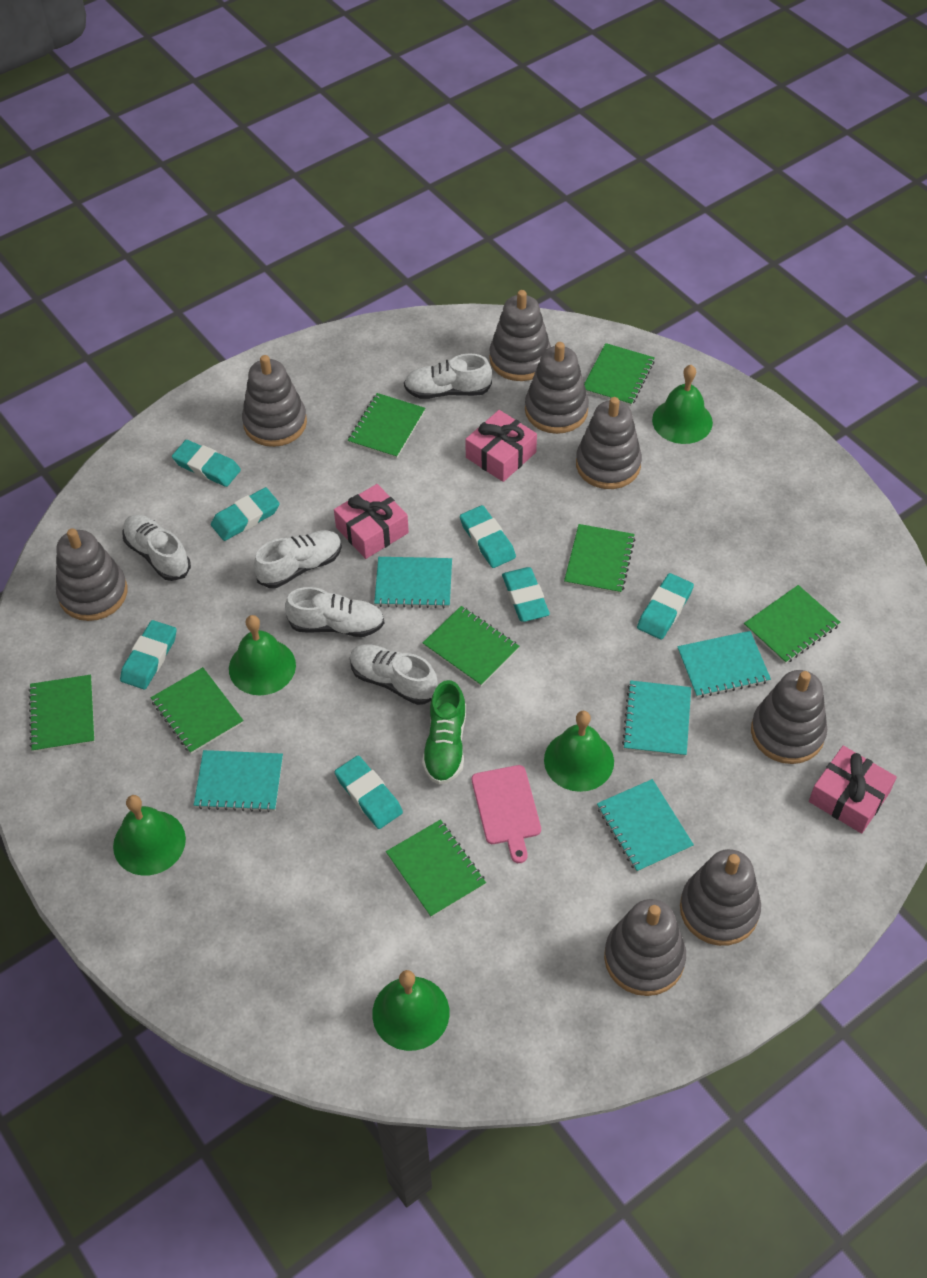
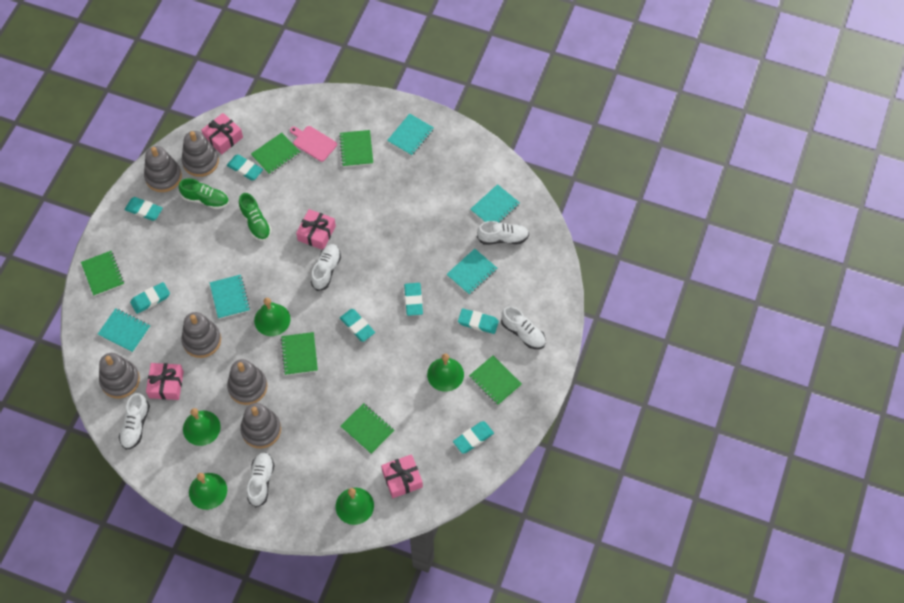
green notebook: 8 -> 6
green shoe: 1 -> 2
grey stacking toy: 8 -> 6
pink gift: 3 -> 4

